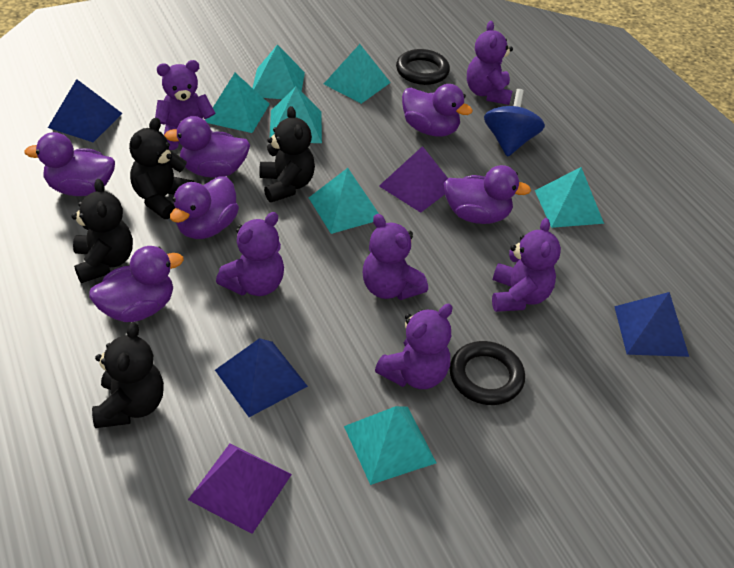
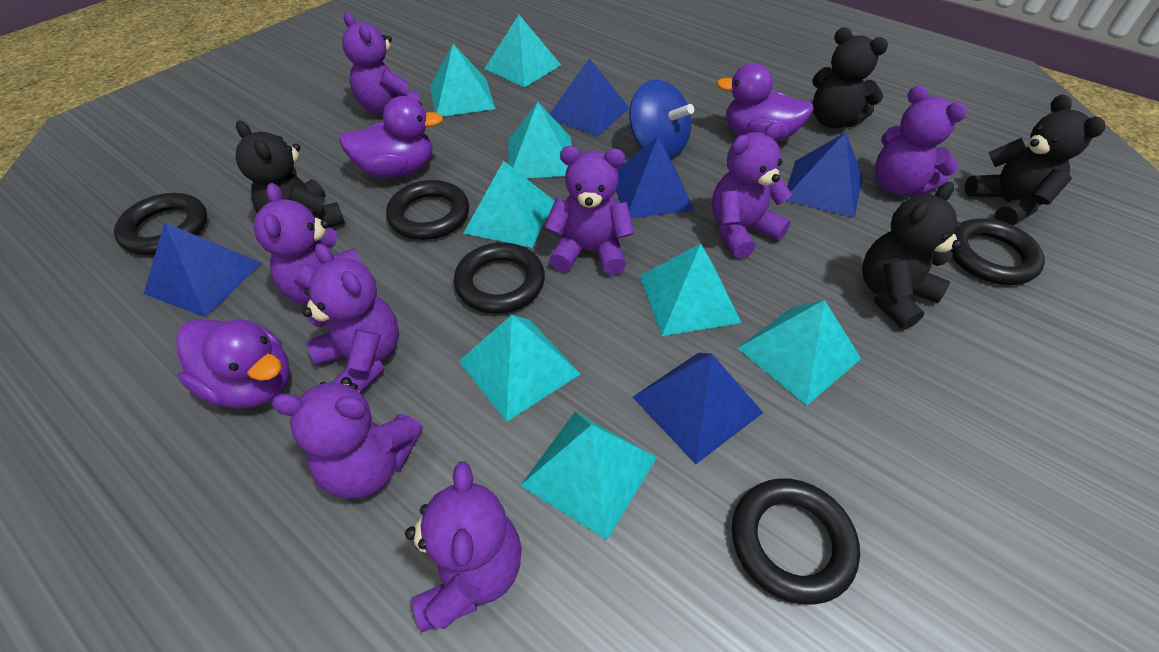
black ring: 2 -> 5
blue pyramid: 3 -> 5
purple duck: 6 -> 3
purple pyramid: 2 -> 0
purple teddy bear: 6 -> 8
turquoise pyramid: 7 -> 8

